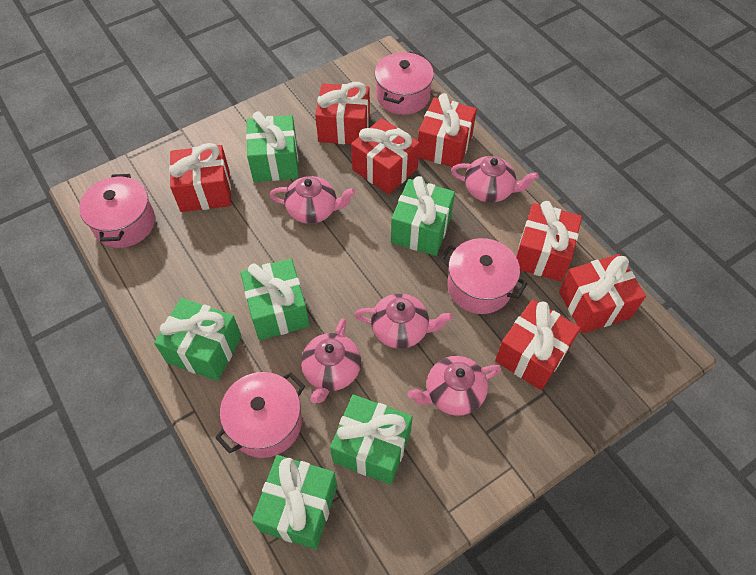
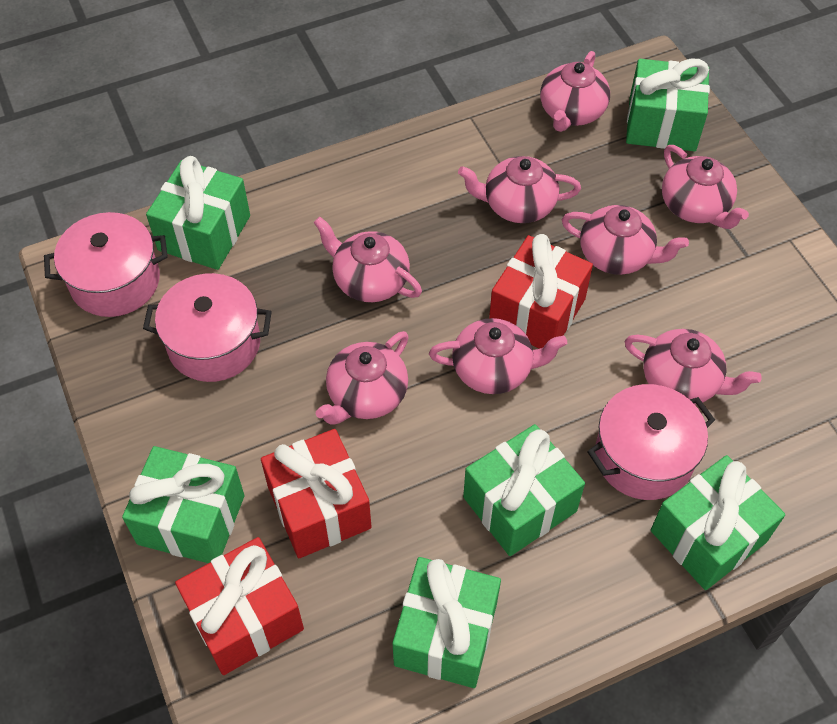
pink pot: 4 -> 3
pink teapot: 5 -> 8
red gift: 7 -> 3

